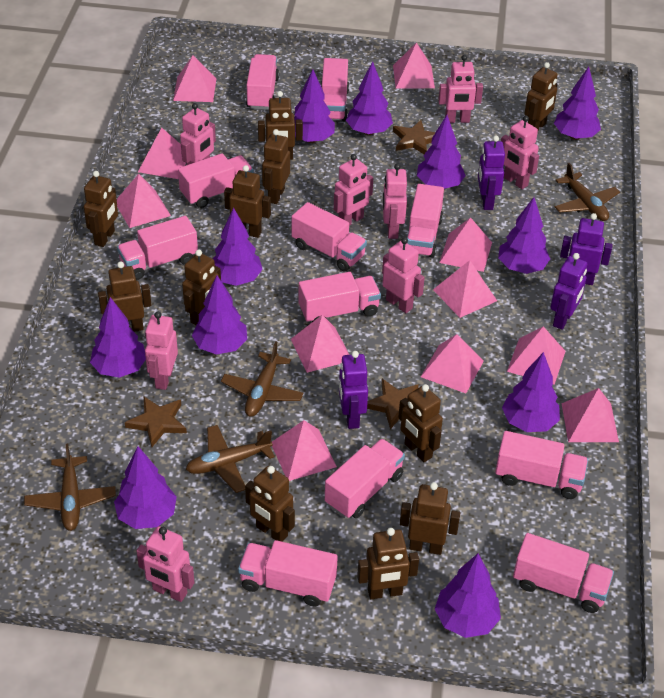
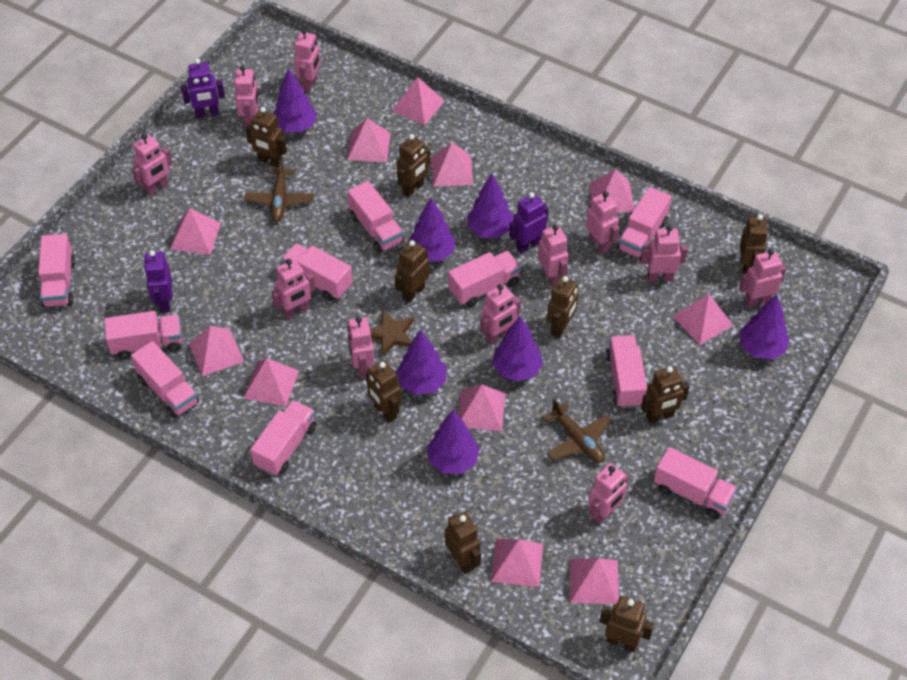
brown plane: 4 -> 2
brown robot: 11 -> 9
brown star: 3 -> 1
pink robot: 8 -> 11
pink truck: 11 -> 10
purple robot: 4 -> 3
purple tree: 11 -> 7

